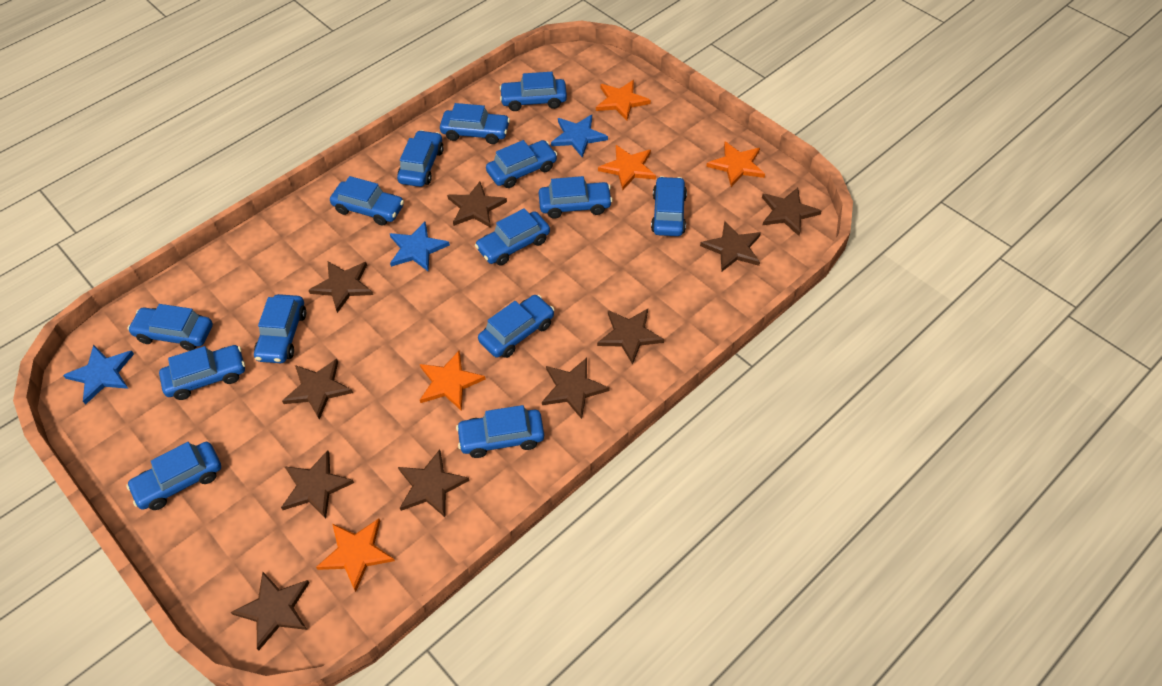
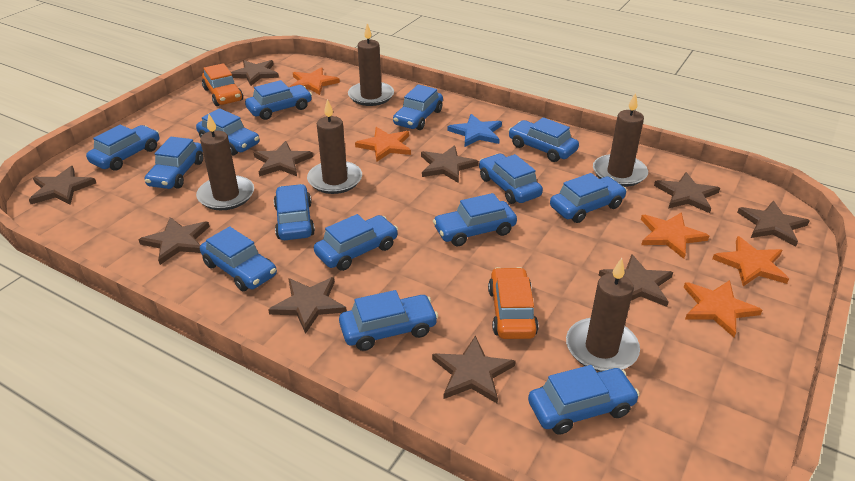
blue star: 3 -> 1
brown candle: 0 -> 5
orange car: 0 -> 2

